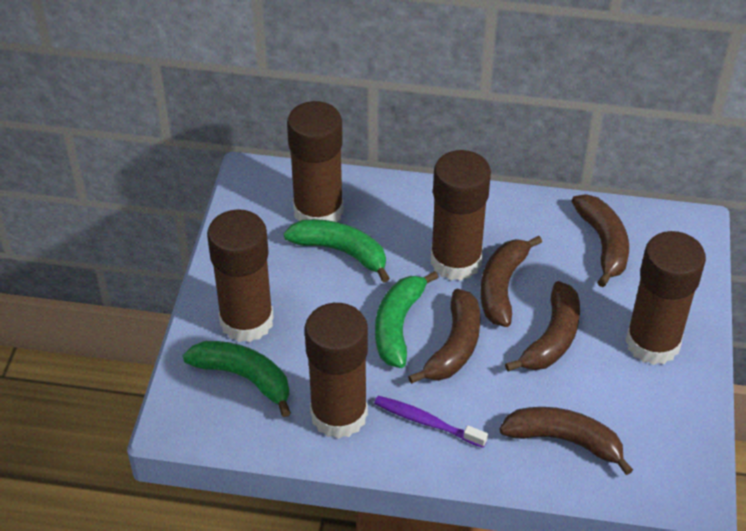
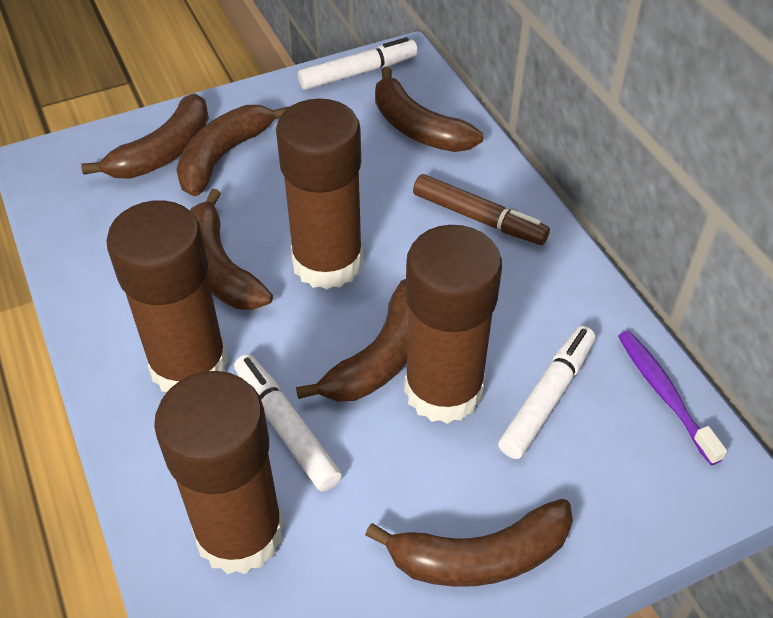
brown banana: 5 -> 6
brown glue stick: 5 -> 4
brown marker: 0 -> 1
green banana: 3 -> 0
white marker: 0 -> 3

